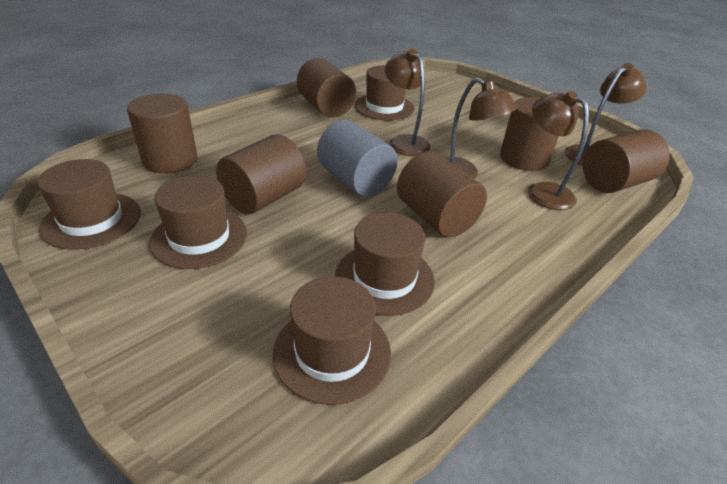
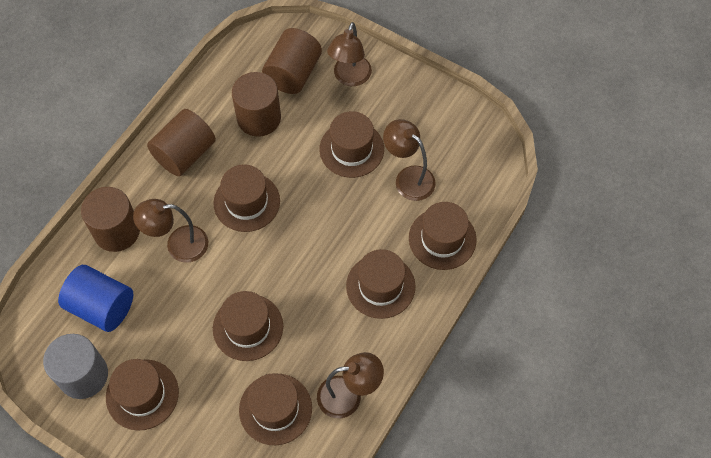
blue cylinder: 0 -> 1
brown cylinder: 6 -> 4
brown hat: 5 -> 7

